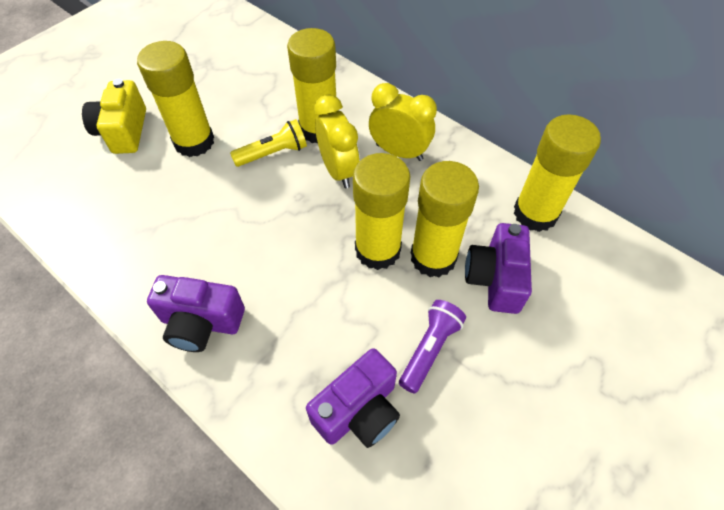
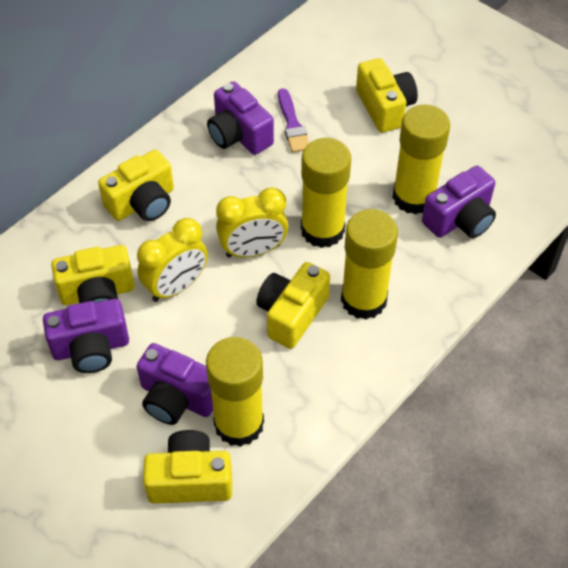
purple brush: 0 -> 1
purple camera: 3 -> 4
purple flashlight: 1 -> 0
yellow camera: 1 -> 5
yellow flashlight: 1 -> 0
yellow glue stick: 5 -> 4

